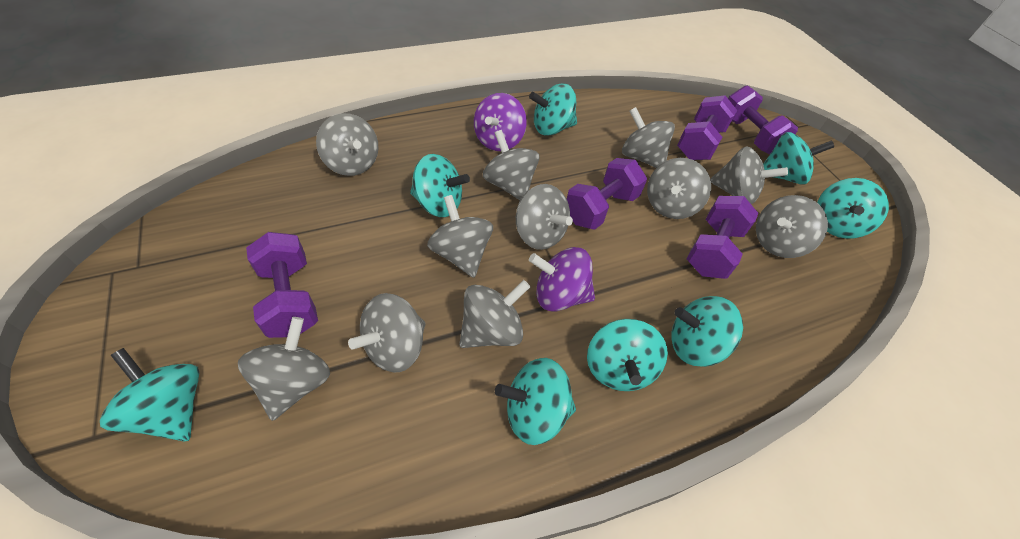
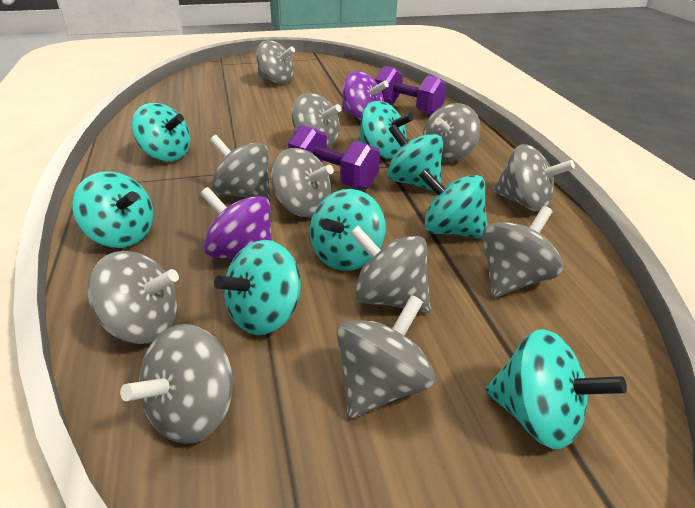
purple dumbbell: 5 -> 2

